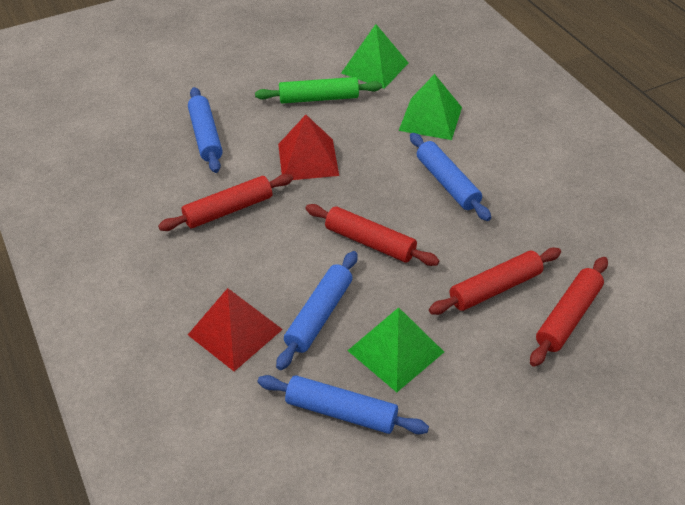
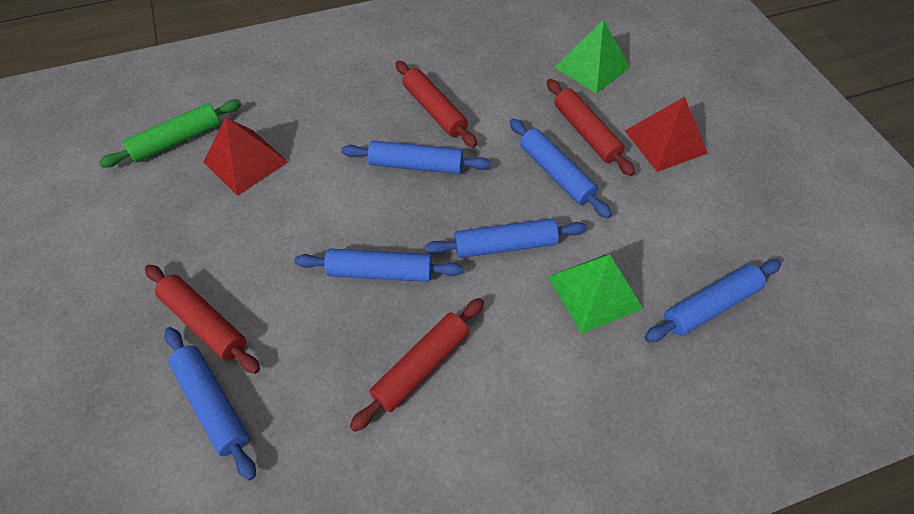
blue rolling pin: 4 -> 6
green pyramid: 3 -> 2

